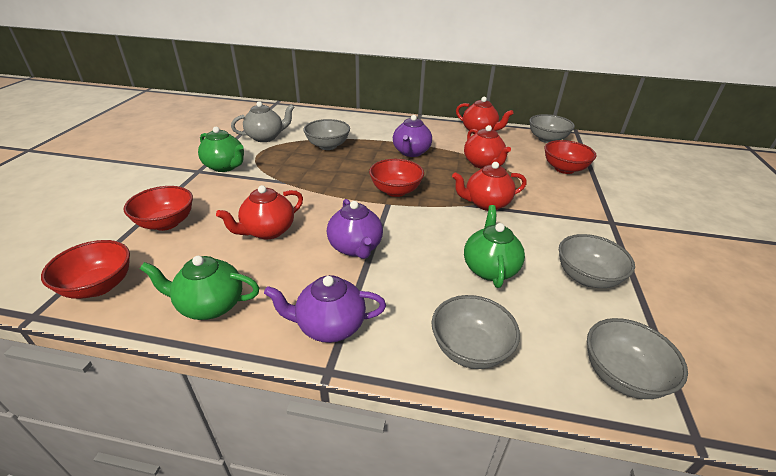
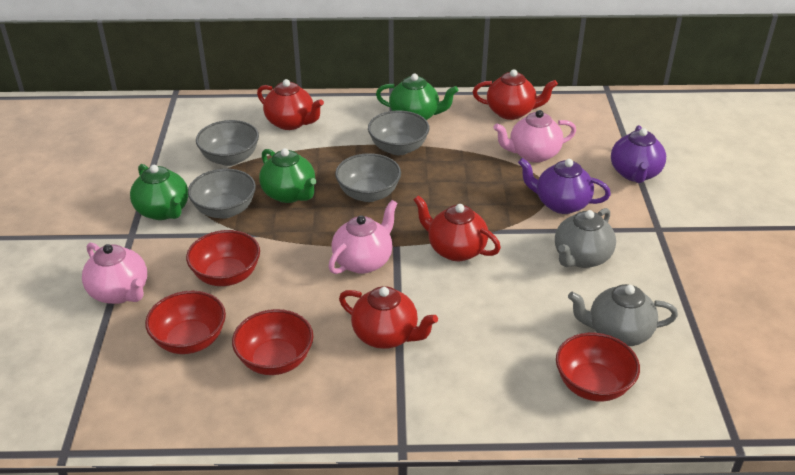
grey bowl: 5 -> 4
grey teapot: 1 -> 2
pink teapot: 0 -> 3
purple teapot: 3 -> 2

